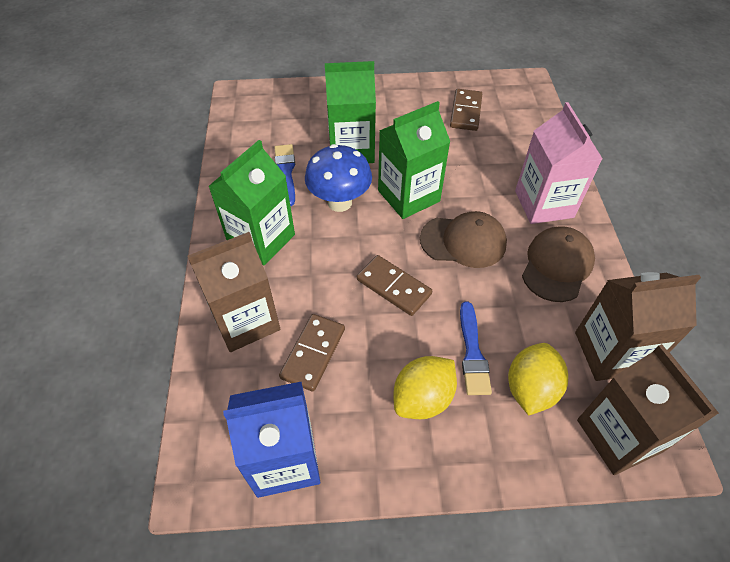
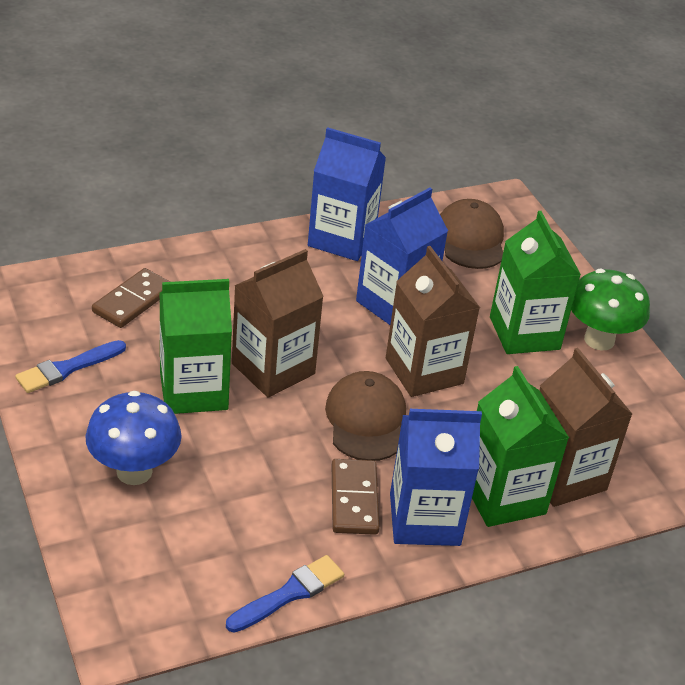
blue carton: 1 -> 3
brown domino: 3 -> 2
green mushroom: 0 -> 1
pink carton: 1 -> 0
yellow lemon: 2 -> 0

